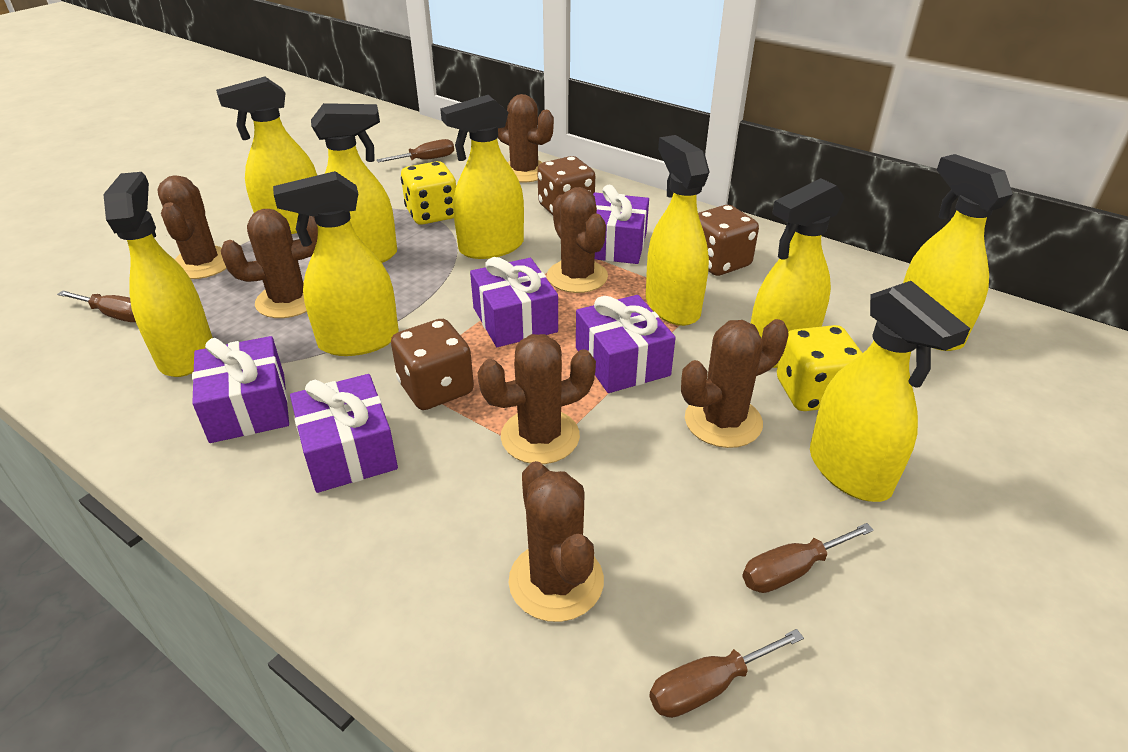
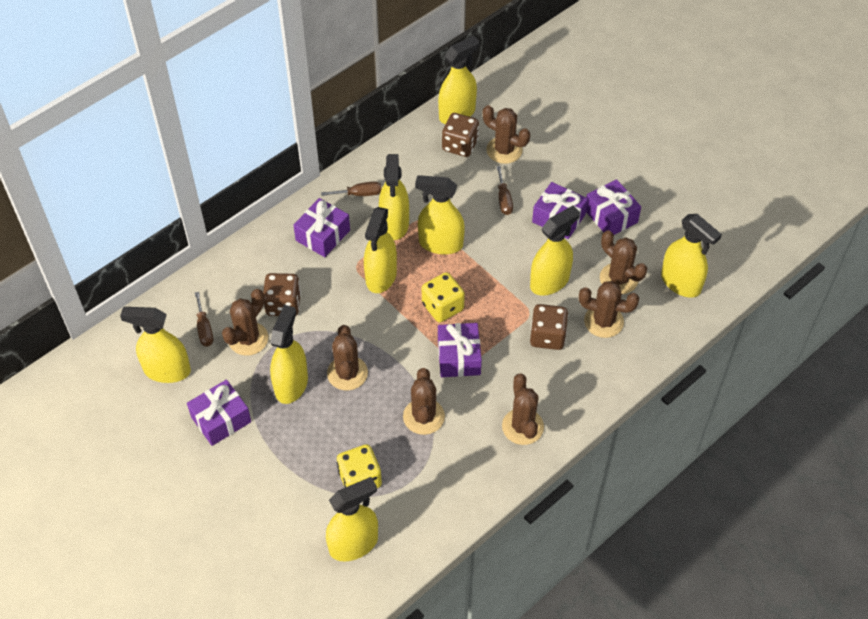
brown screwdriver: 4 -> 3

